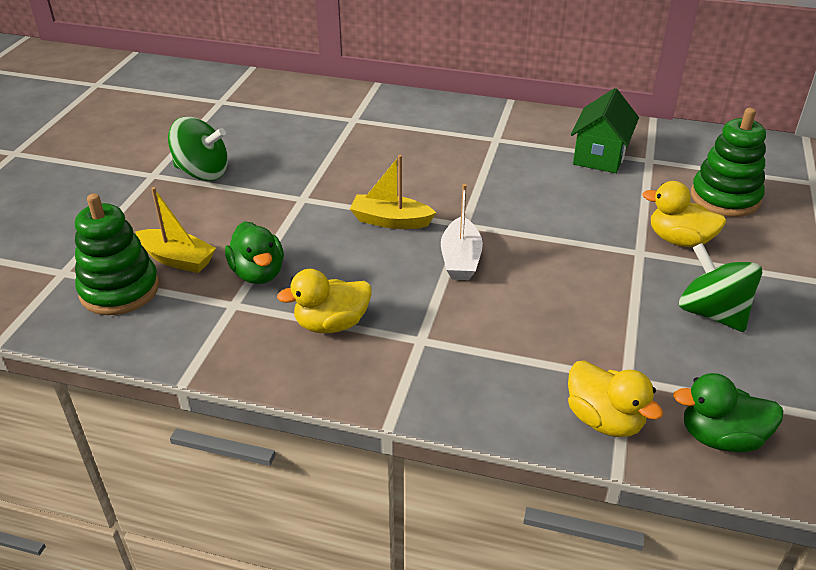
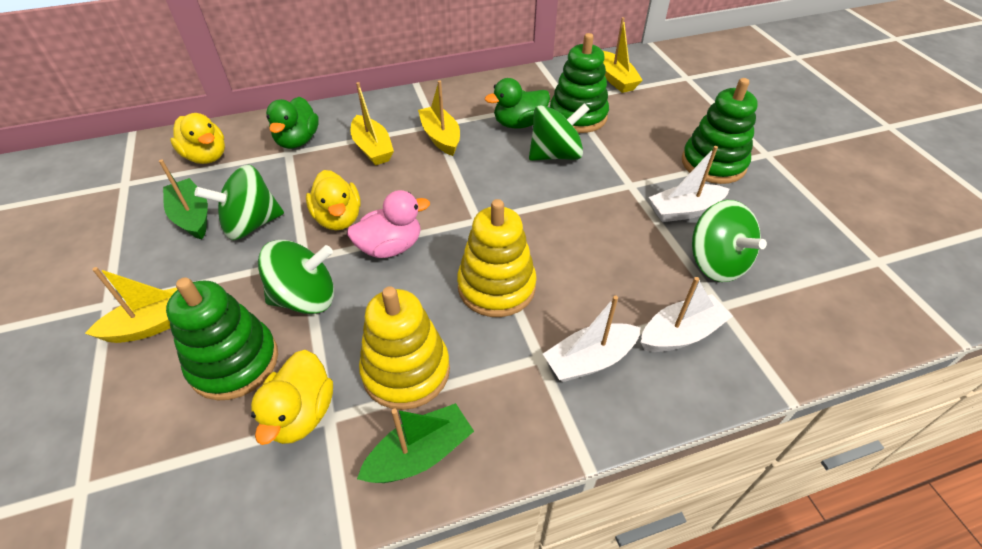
green boat: 0 -> 2
green house: 1 -> 0
green spinning top: 2 -> 4
green stacking toy: 2 -> 3
pink duck: 0 -> 1
white boat: 1 -> 3
yellow boat: 2 -> 4
yellow stacking toy: 0 -> 2

